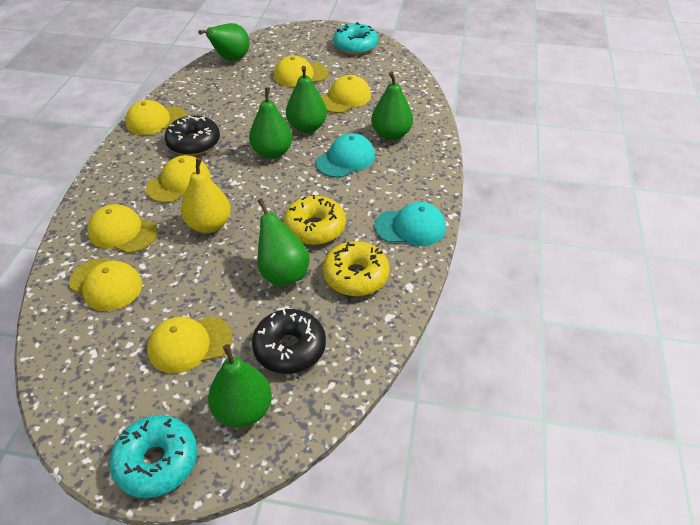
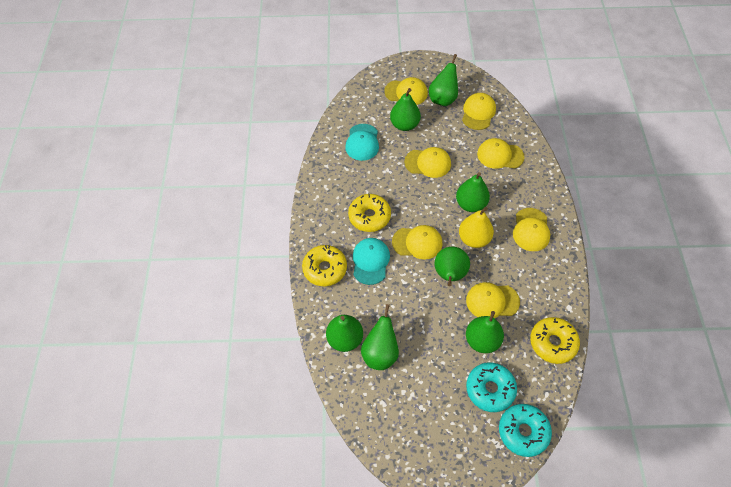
black donut: 2 -> 0
green pear: 6 -> 7
yellow donut: 2 -> 3

